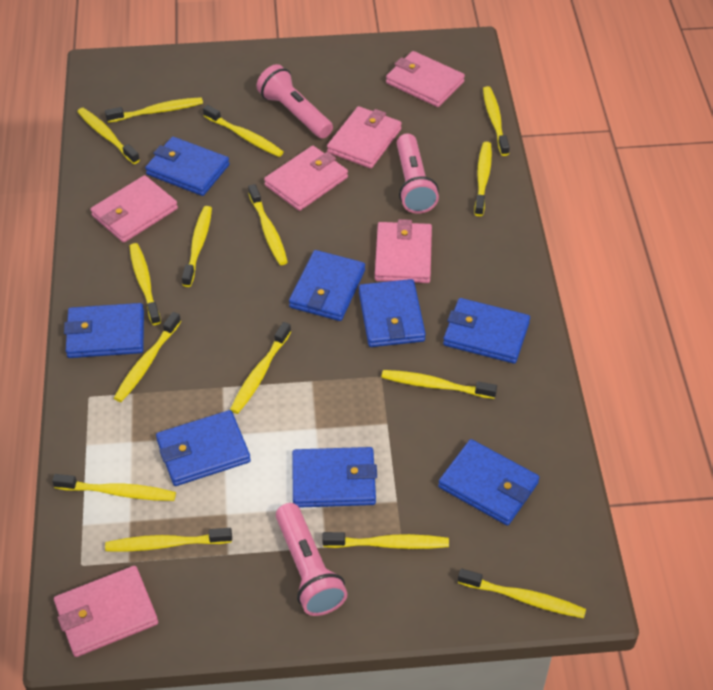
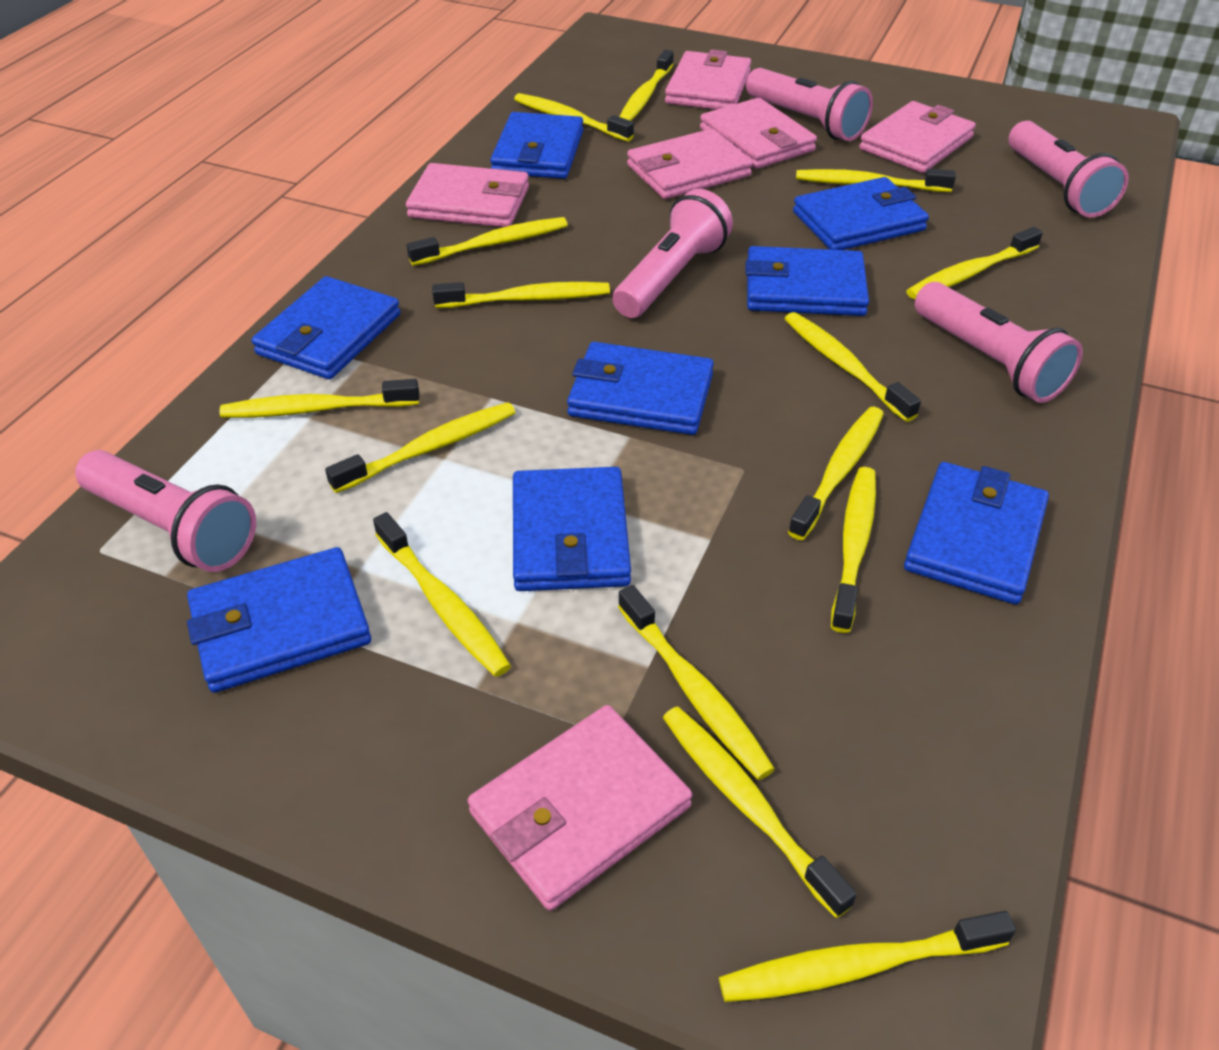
pink flashlight: 3 -> 5

